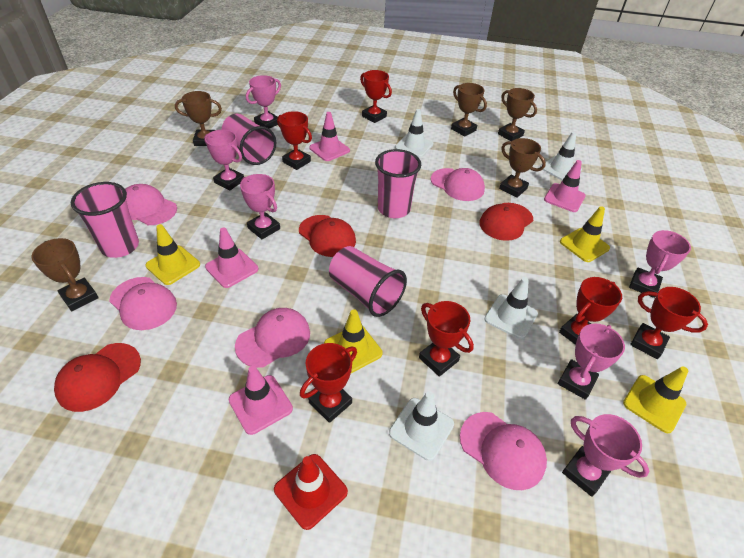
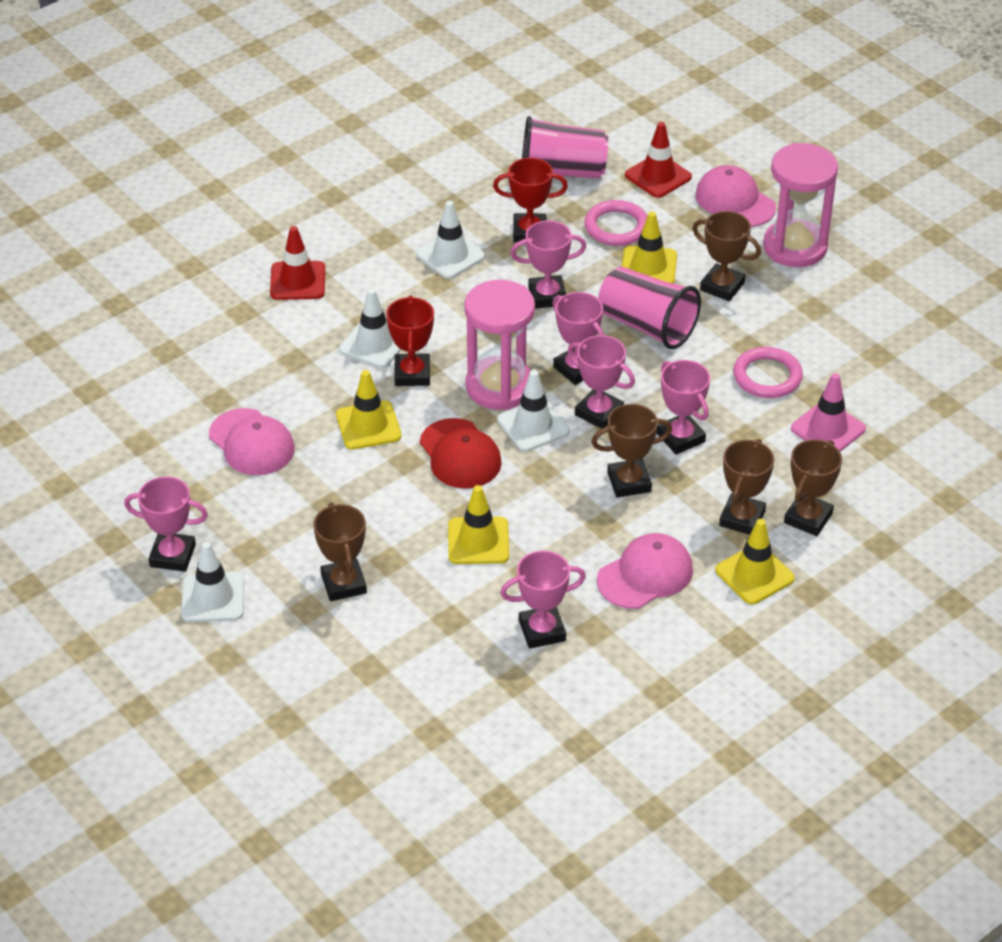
pink cap: 5 -> 3
pink cup: 4 -> 2
pink hourglass: 0 -> 2
pink ring: 0 -> 2
pink traffic cone: 4 -> 1
red cap: 3 -> 1
red traffic cone: 1 -> 2
red trophy: 6 -> 2

